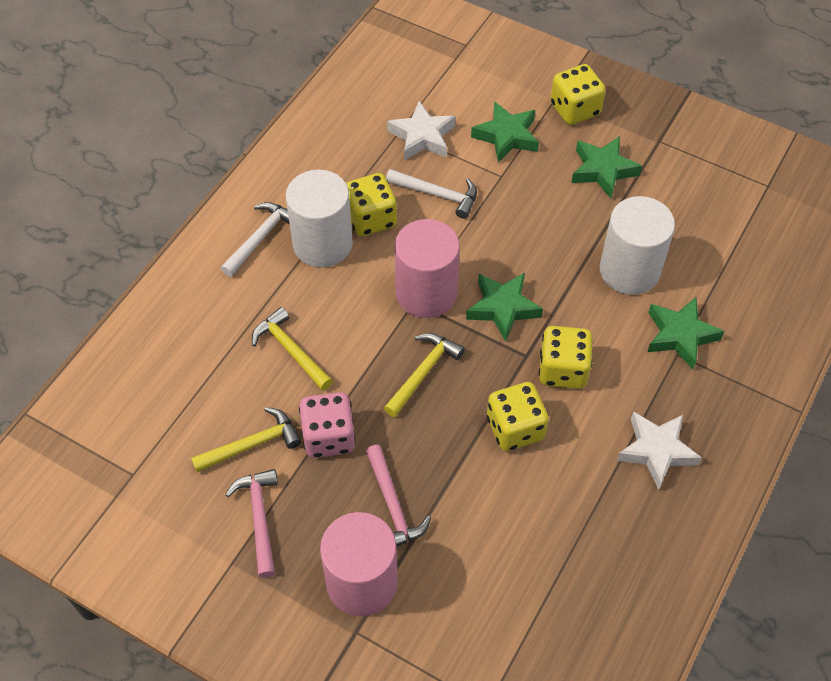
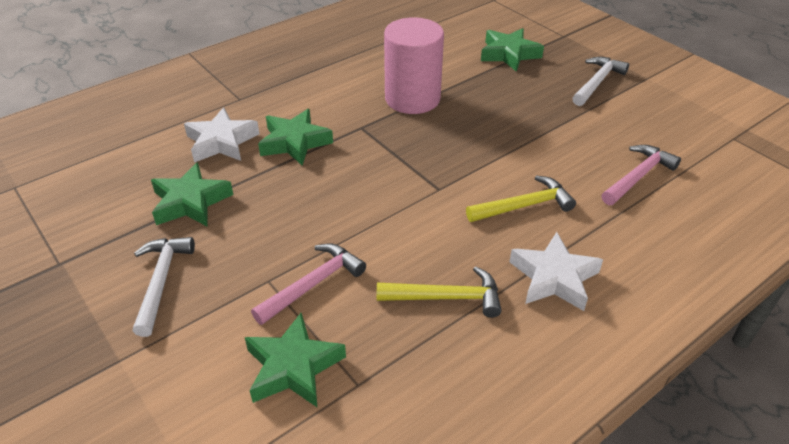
pink cylinder: 2 -> 1
pink dice: 1 -> 0
white cylinder: 2 -> 0
yellow dice: 4 -> 0
yellow hammer: 3 -> 2

